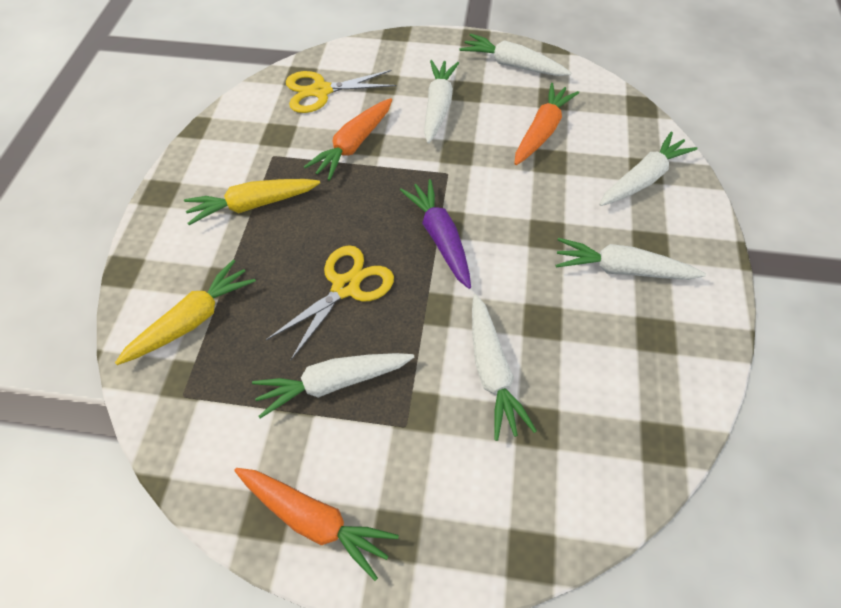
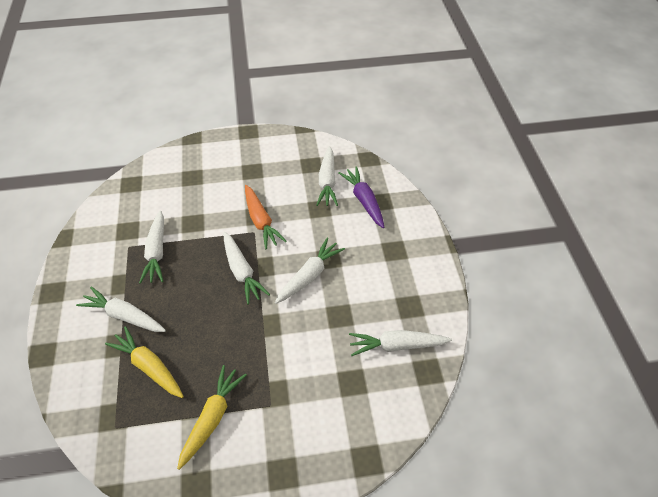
orange carrot: 3 -> 1
yellow scissors: 2 -> 0

